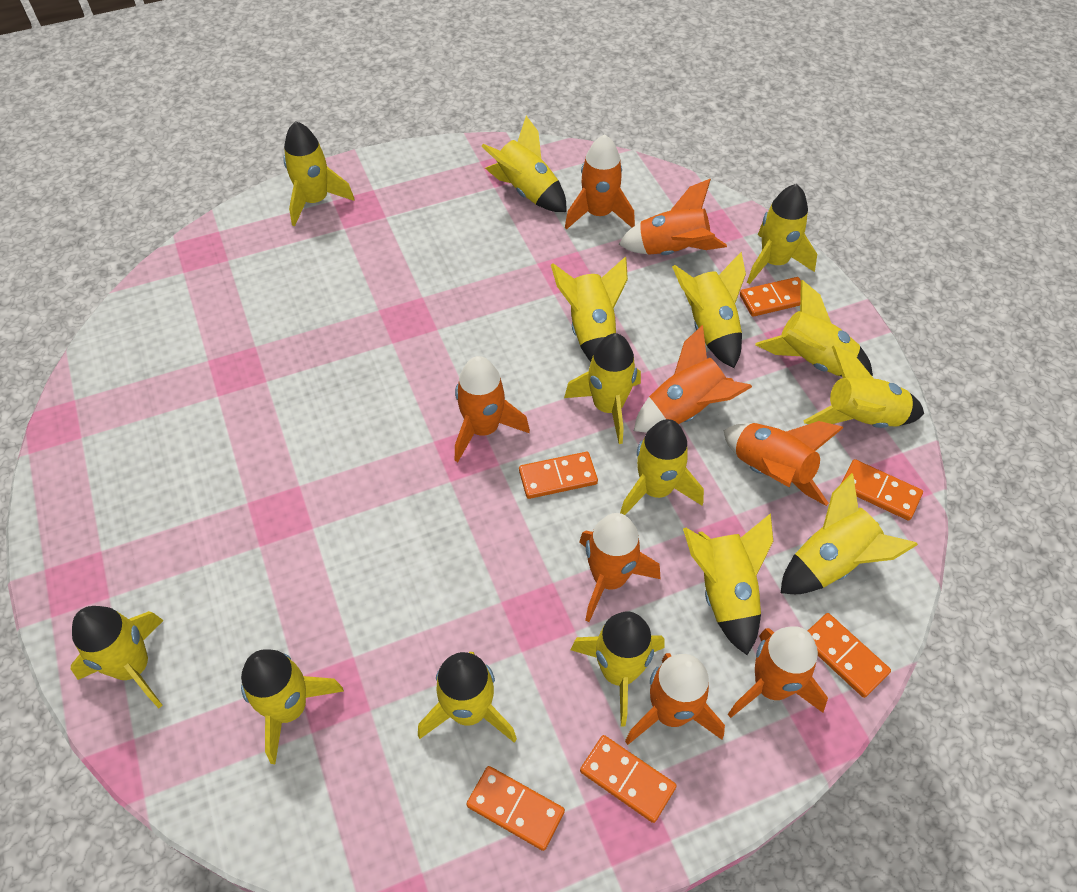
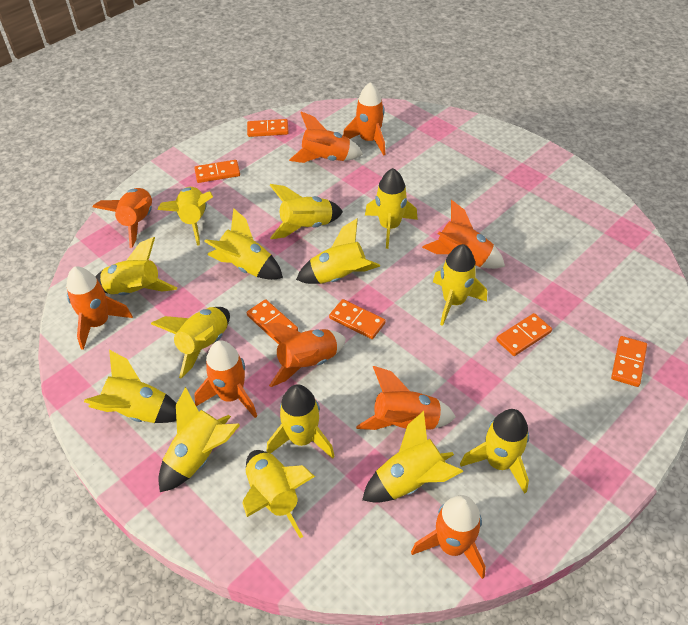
orange rocket: 8 -> 9
yellow rocket: 15 -> 14

